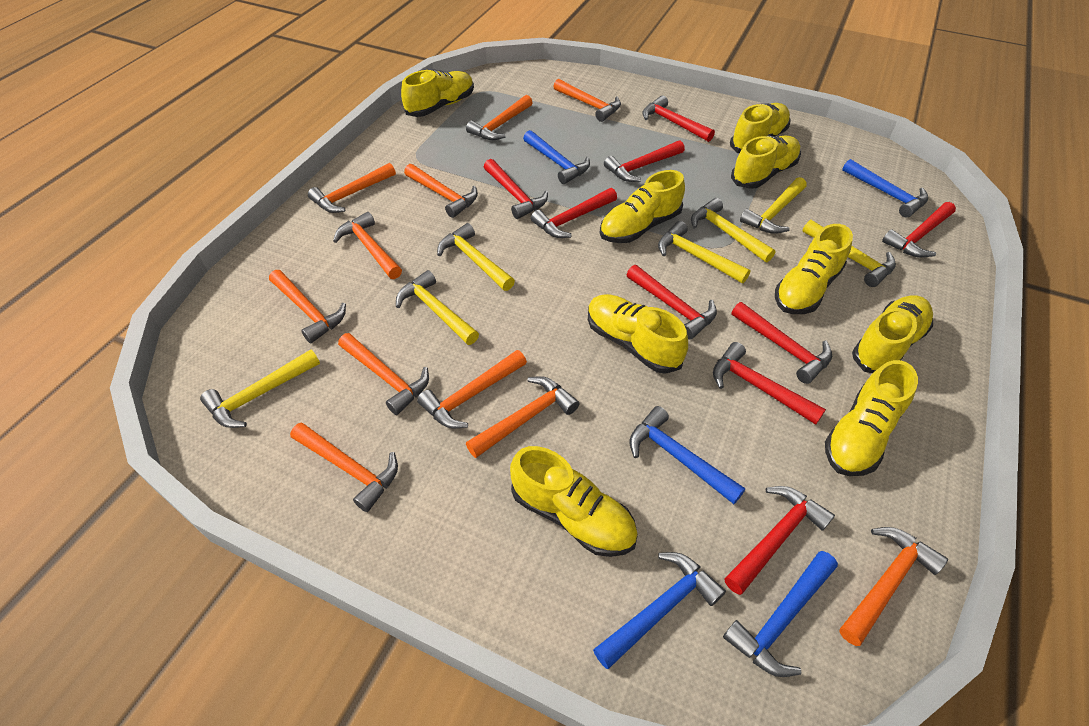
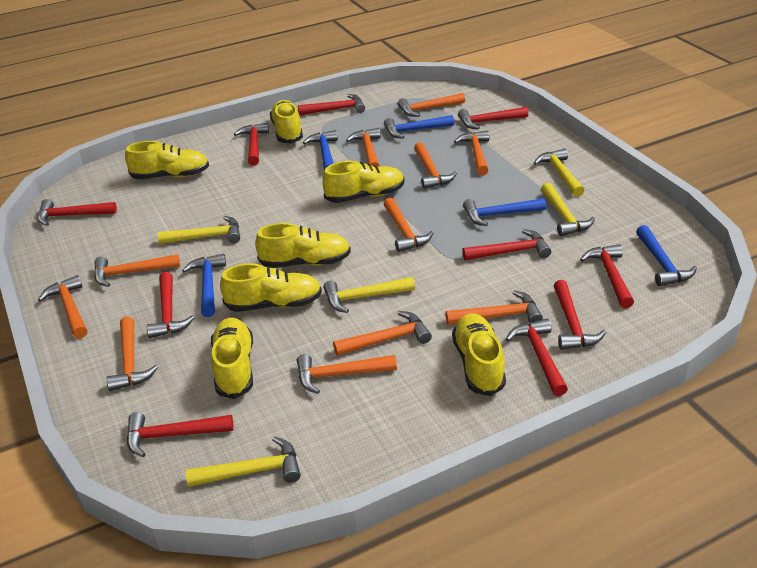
red hammer: 9 -> 10
yellow hammer: 7 -> 5
yellow shoe: 9 -> 7

